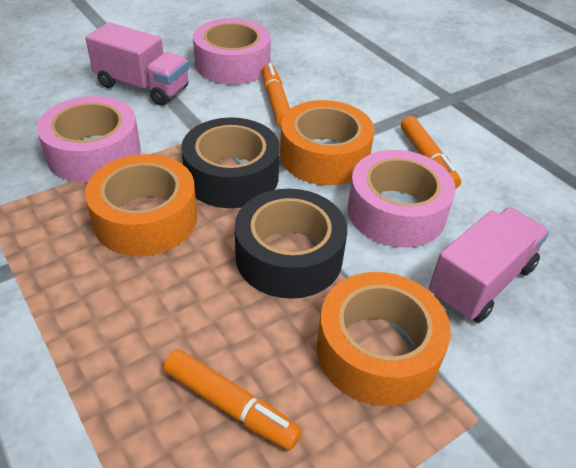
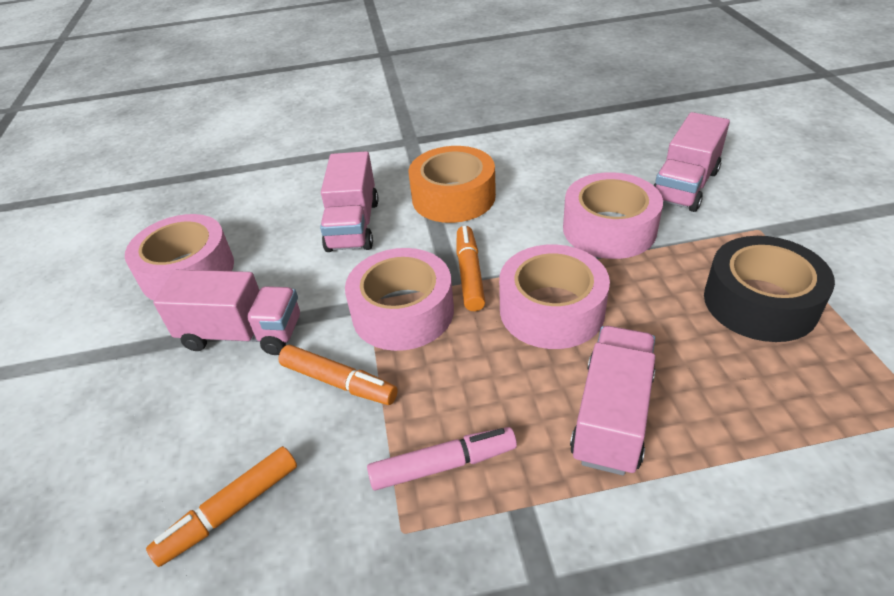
black tape: 2 -> 1
orange tape: 3 -> 1
pink marker: 0 -> 1
pink tape: 3 -> 4
pink truck: 2 -> 4

